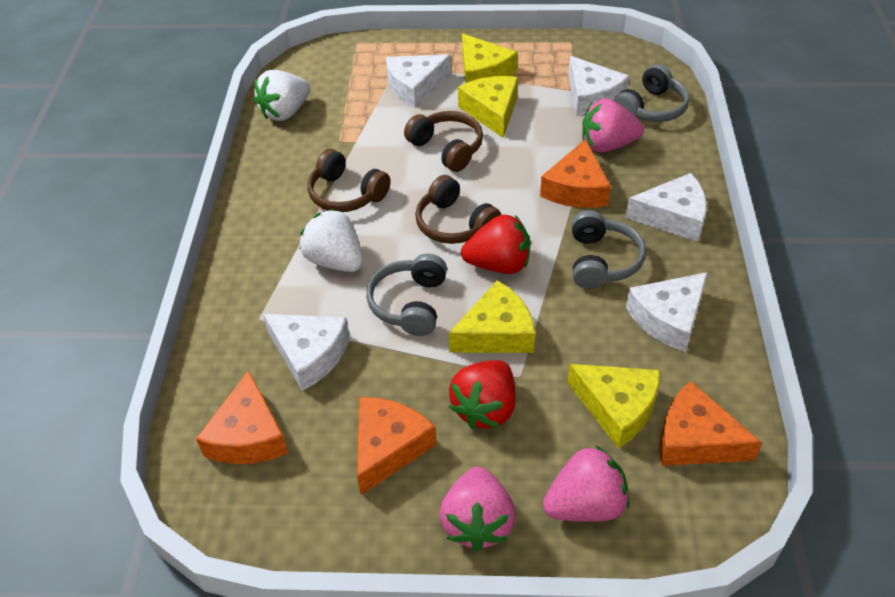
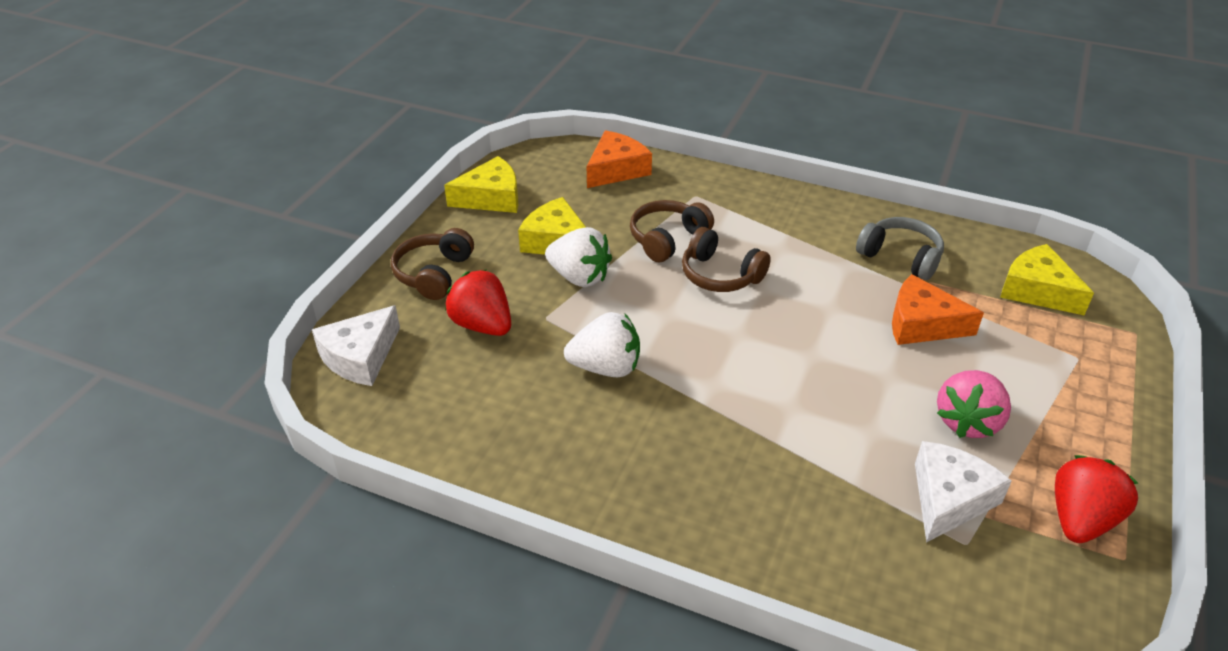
grey headphones: 3 -> 1
orange cheese: 4 -> 2
pink strawberry: 3 -> 1
white cheese: 5 -> 2
yellow cheese: 4 -> 3

